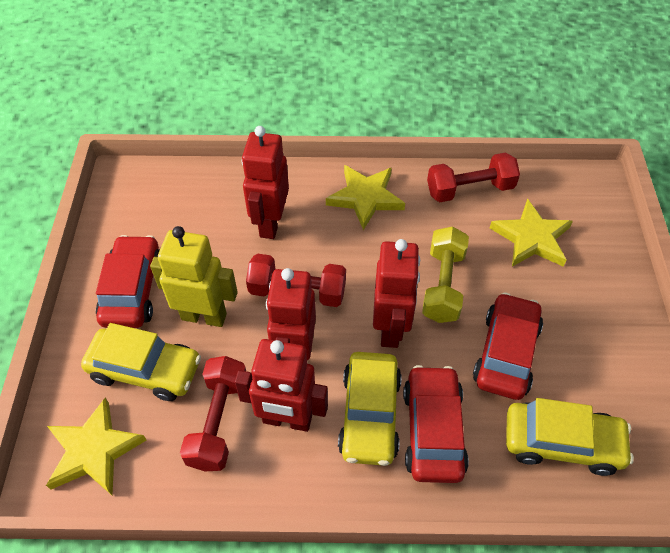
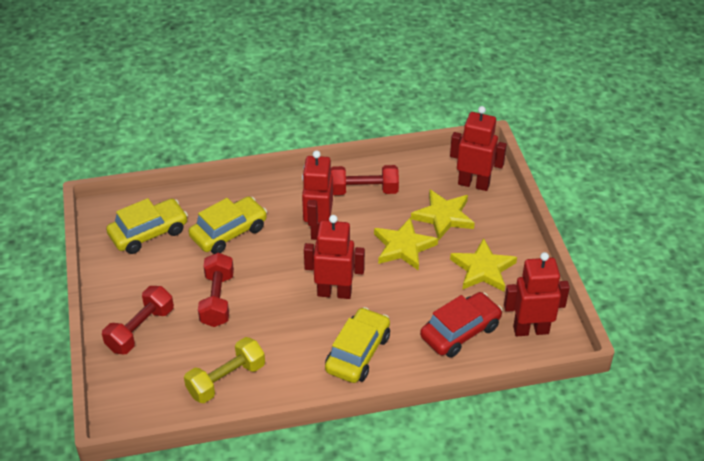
red car: 3 -> 1
yellow robot: 1 -> 0

